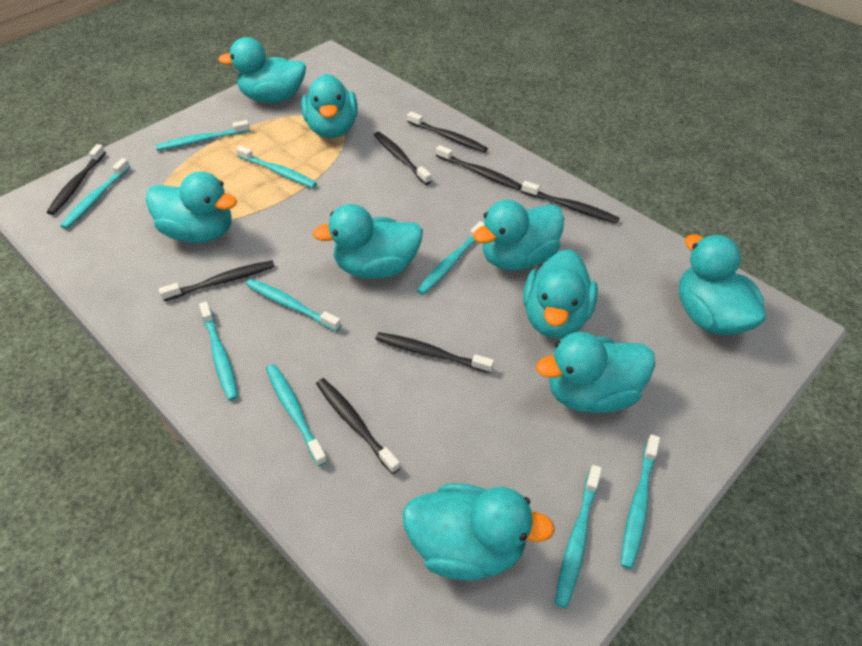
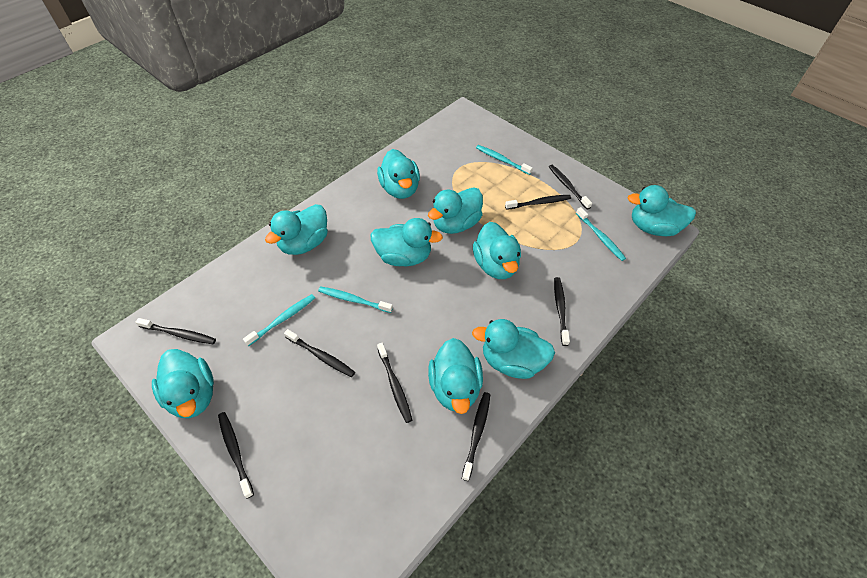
turquoise toothbrush: 9 -> 4

